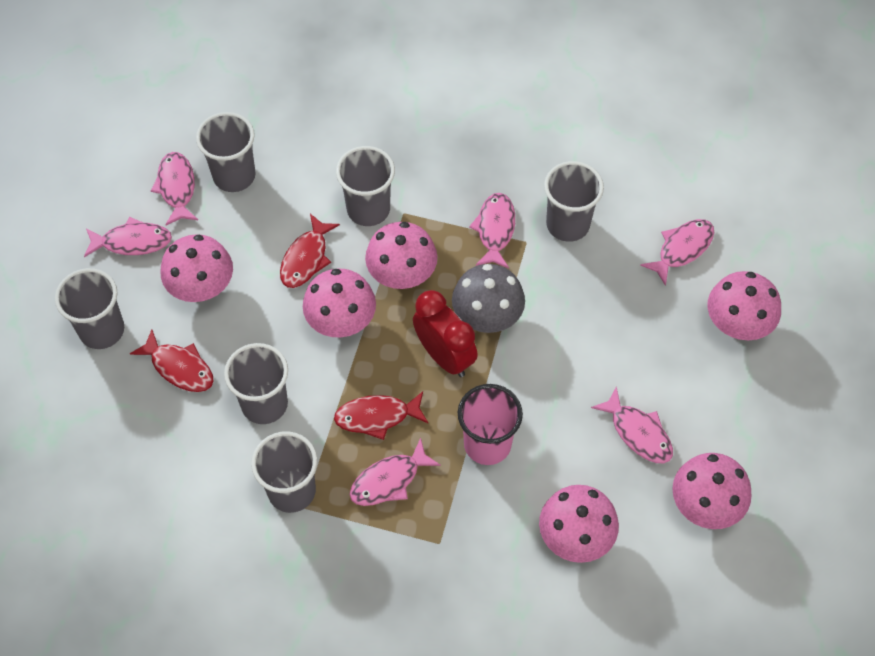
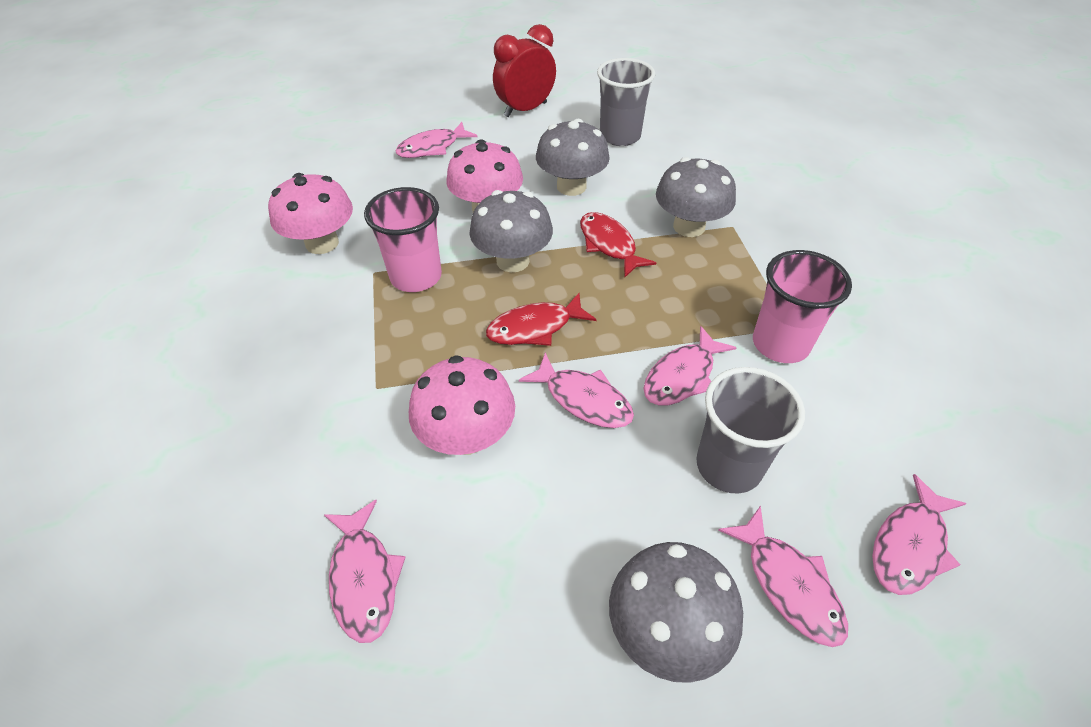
grey cup: 6 -> 2
grey mushroom: 1 -> 4
pink cup: 1 -> 2
pink mushroom: 6 -> 3
red fish: 3 -> 2

